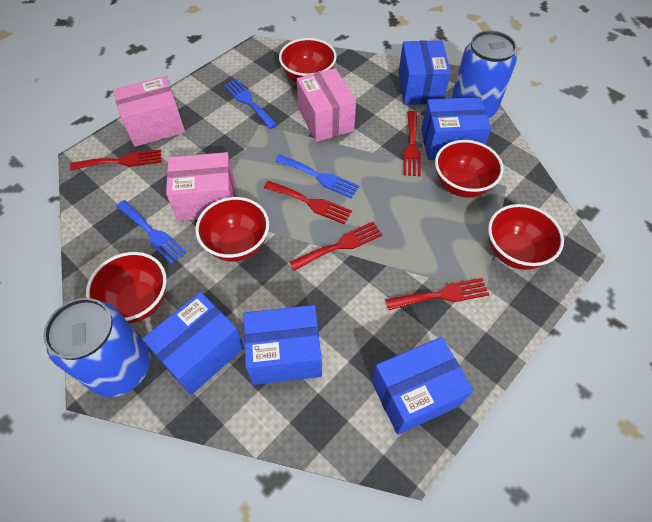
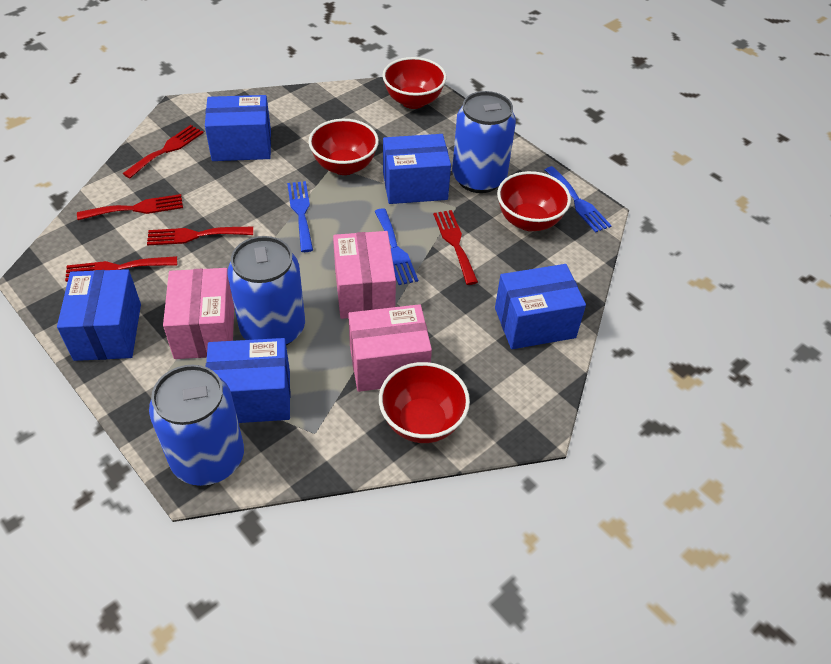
blue can: 2 -> 3
red bowl: 5 -> 4

